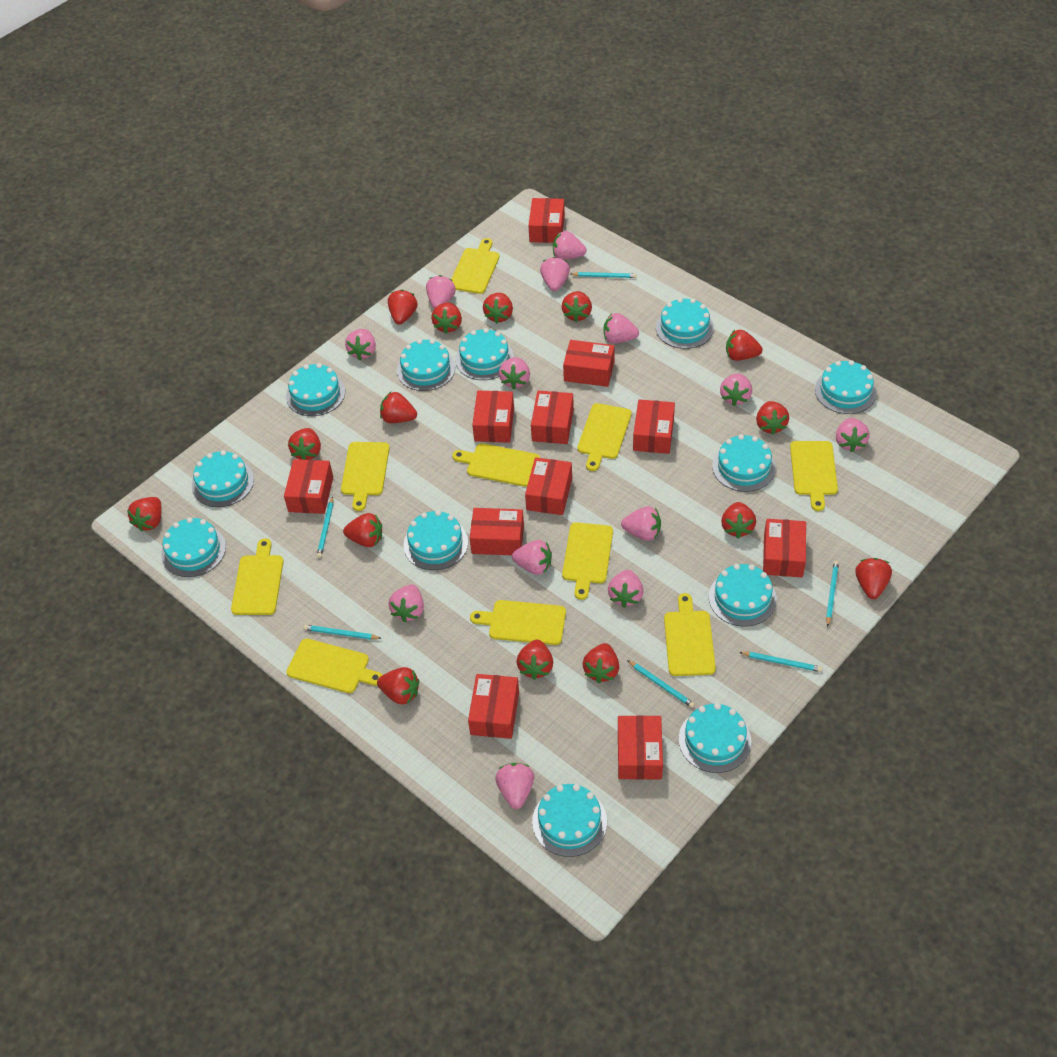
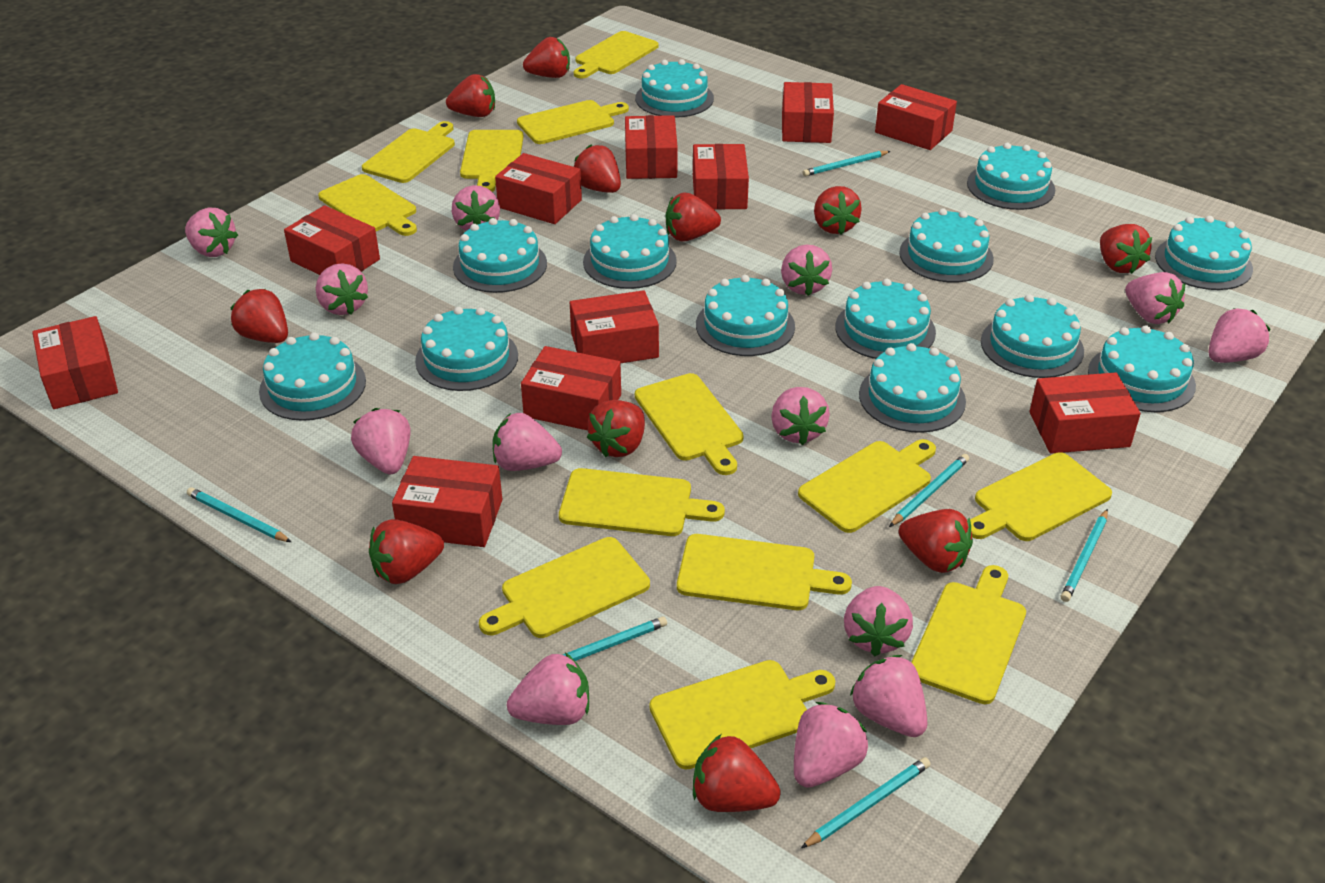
red strawberry: 15 -> 11
turquoise cake: 12 -> 13
yellow cutting board: 10 -> 13

